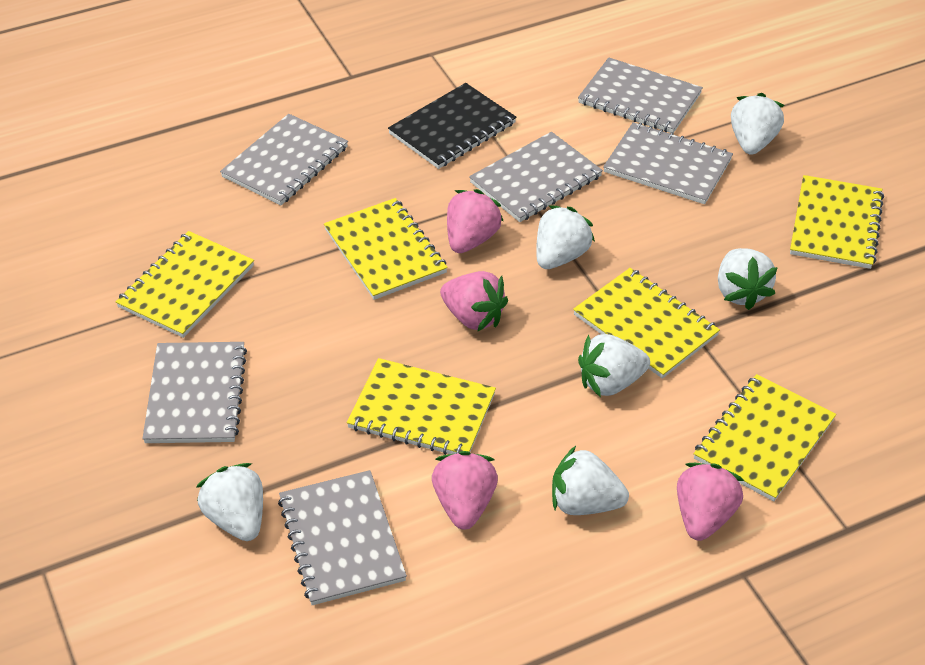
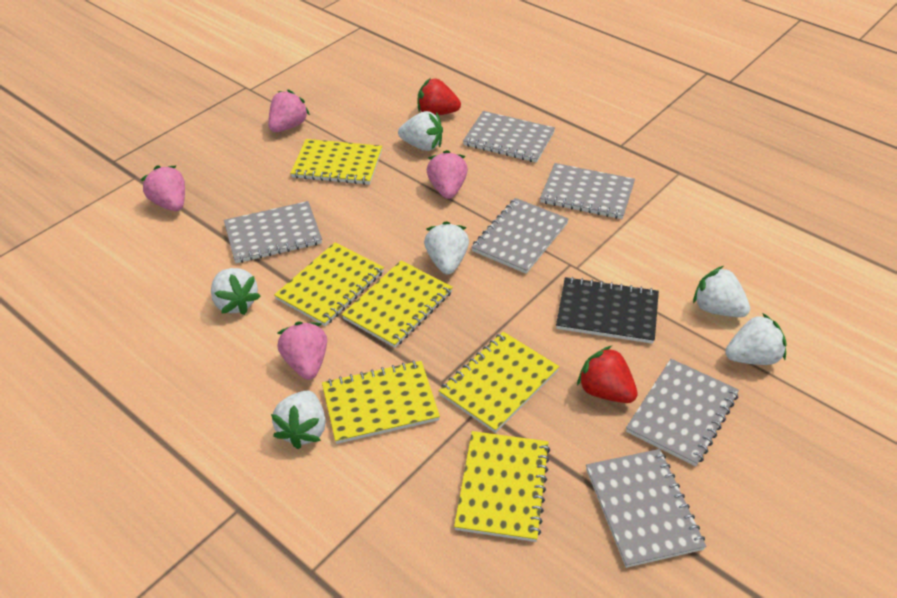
red strawberry: 0 -> 2

